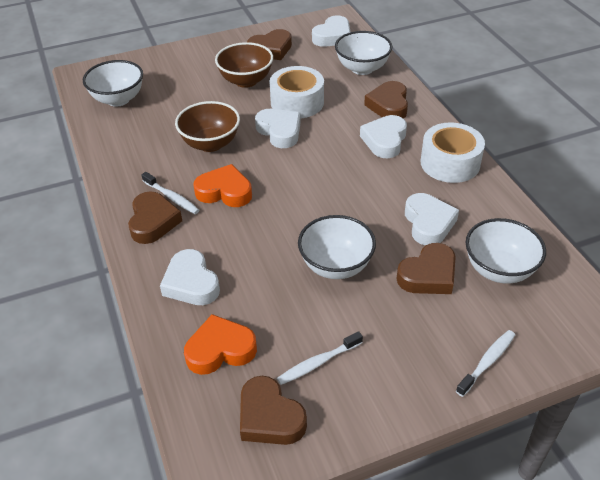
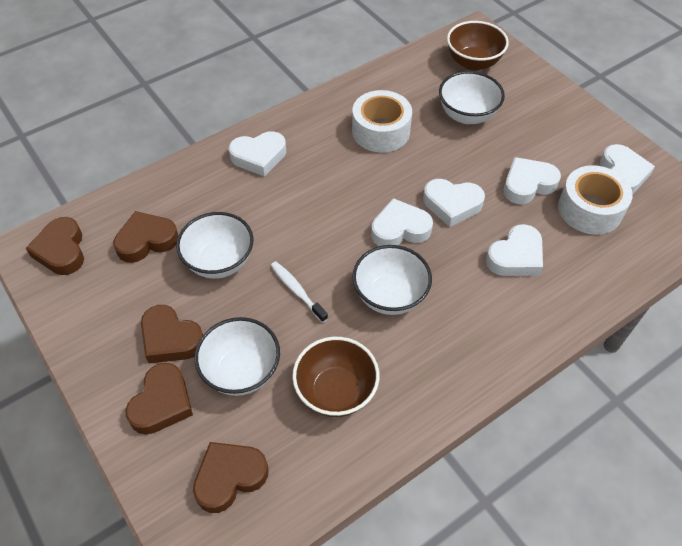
orange heart: 2 -> 0
white heart: 5 -> 6
white toothbrush: 3 -> 1

